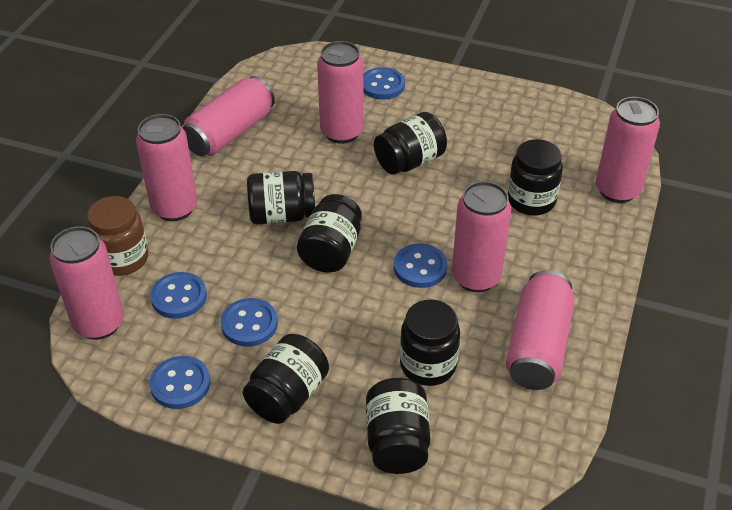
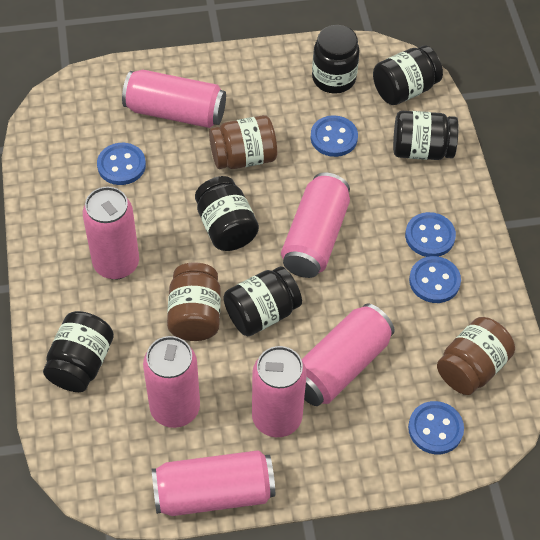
black jar: 7 -> 6
brown jar: 1 -> 3

